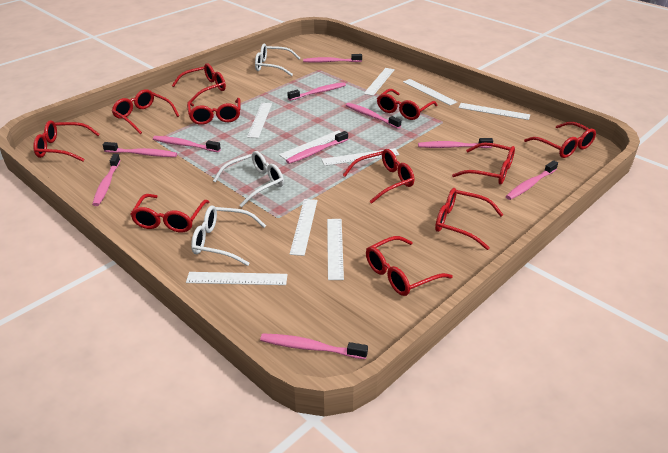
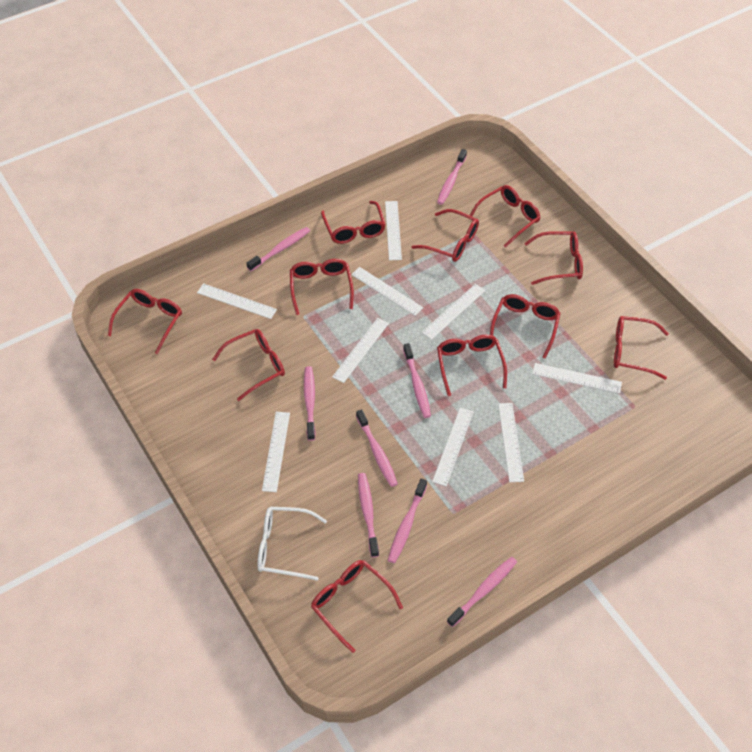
pink toothbrush: 10 -> 8
white glasses: 3 -> 1

